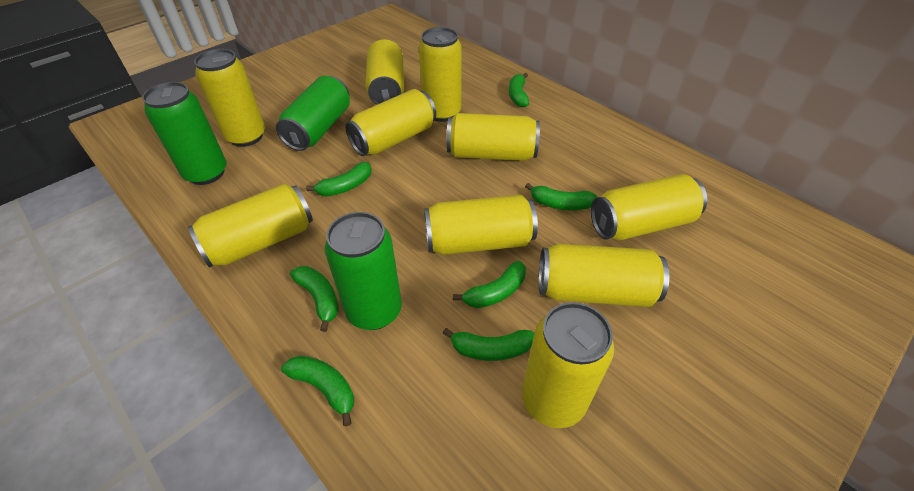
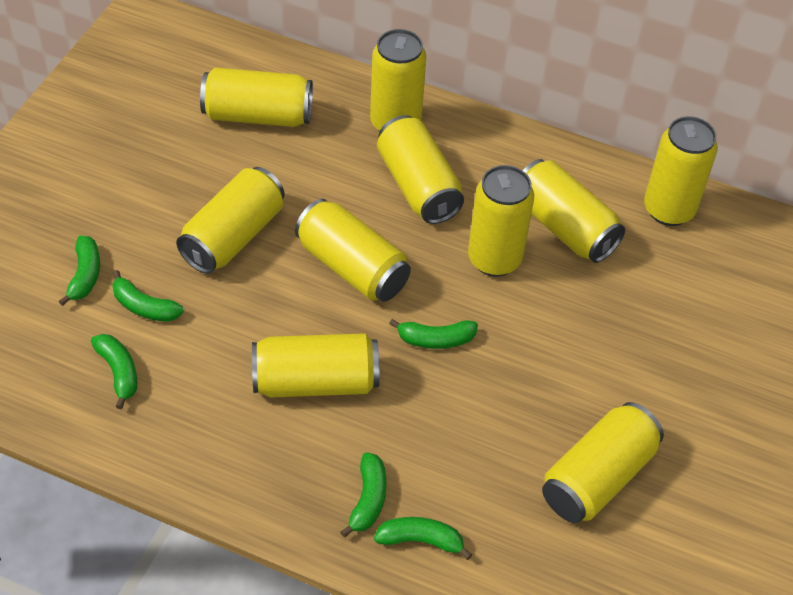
green banana: 7 -> 6
green can: 3 -> 0

